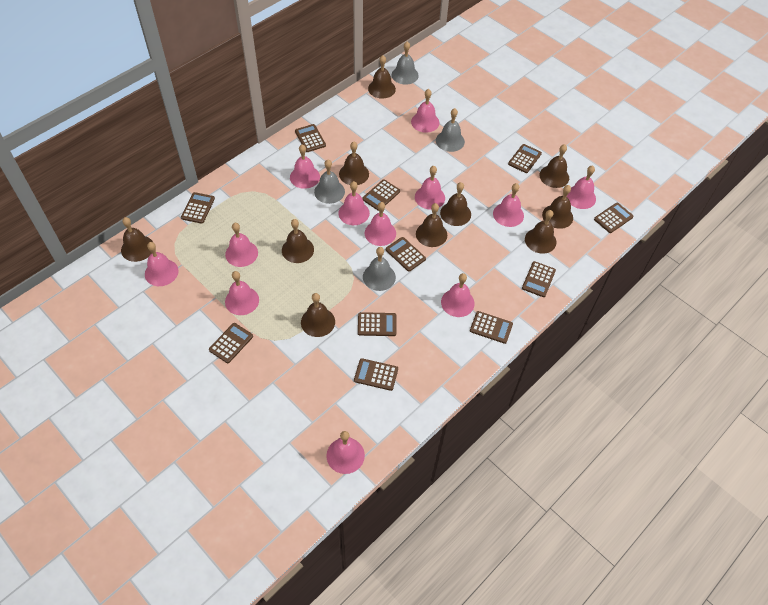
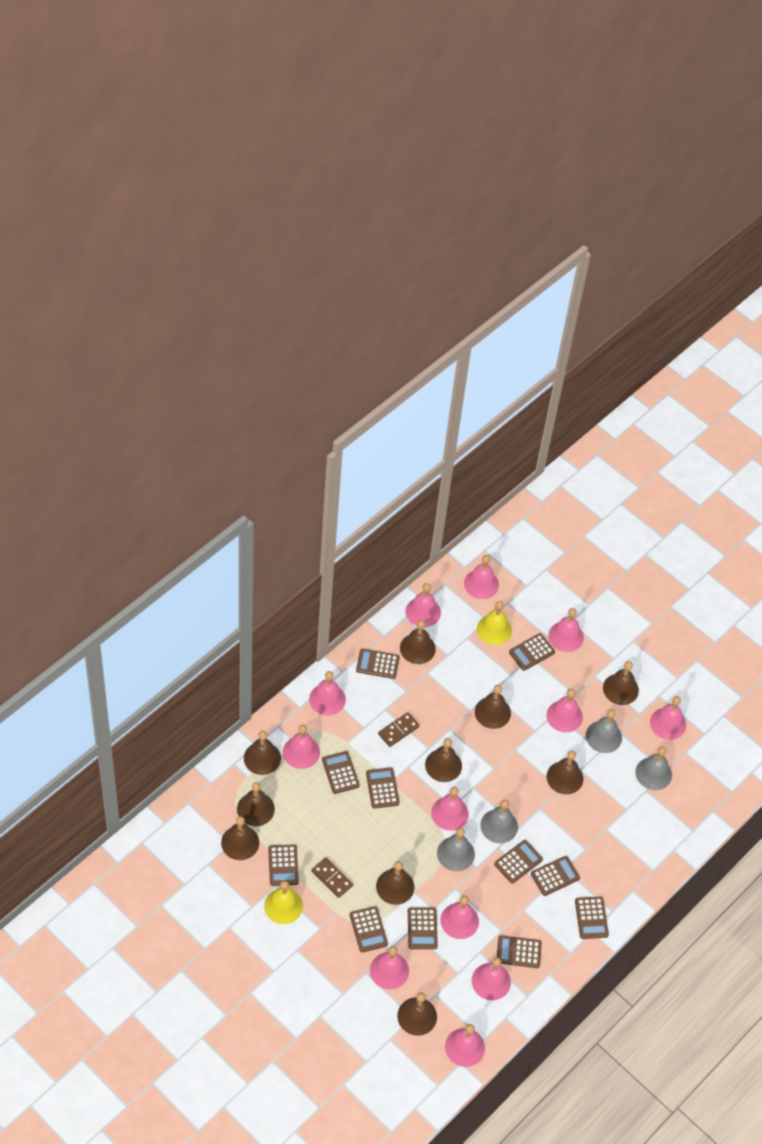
brown domino: 0 -> 2
yellow bell: 0 -> 2

